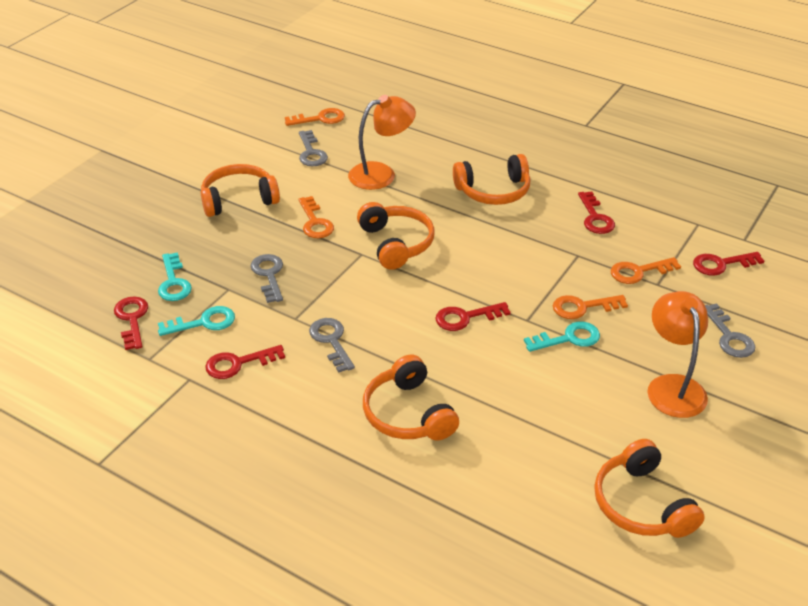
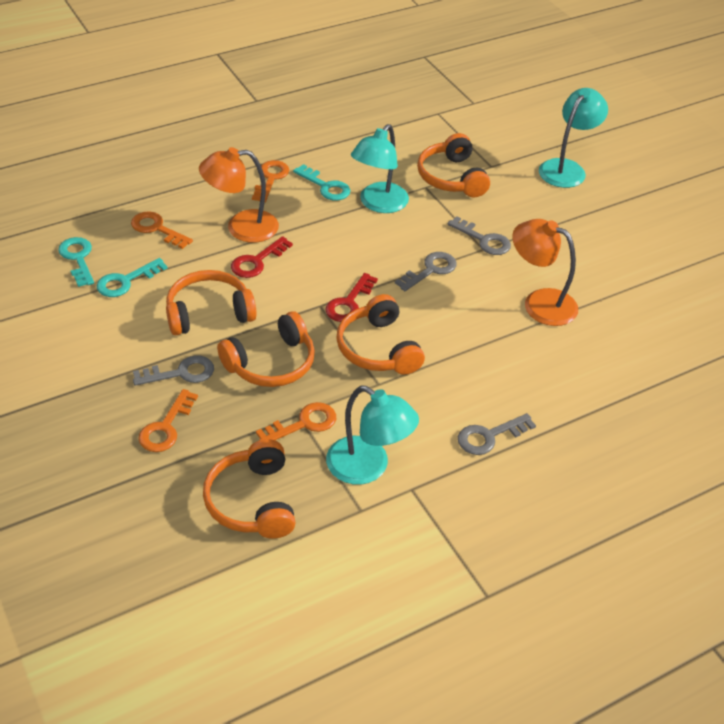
red key: 5 -> 2
turquoise lamp: 0 -> 3

